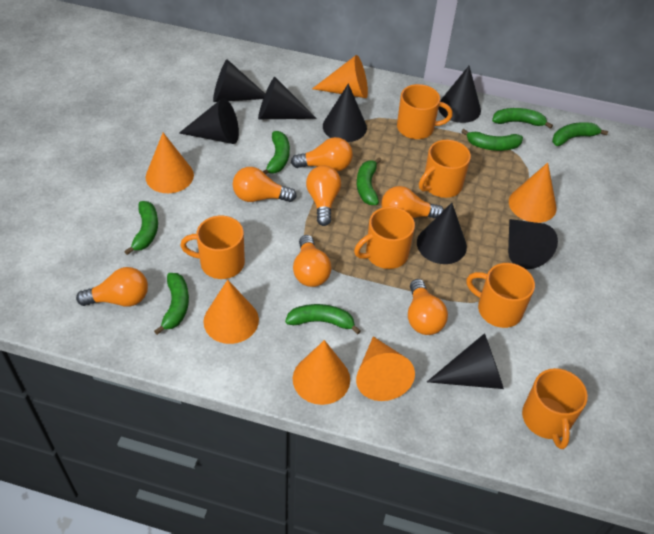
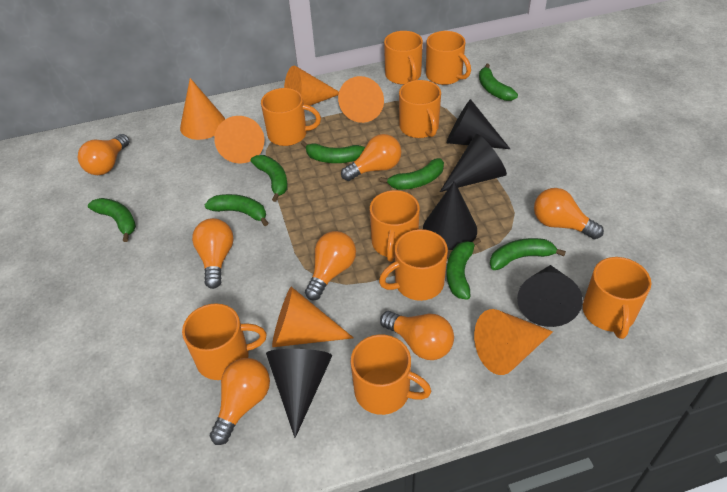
black cone: 8 -> 5
orange mug: 6 -> 9

